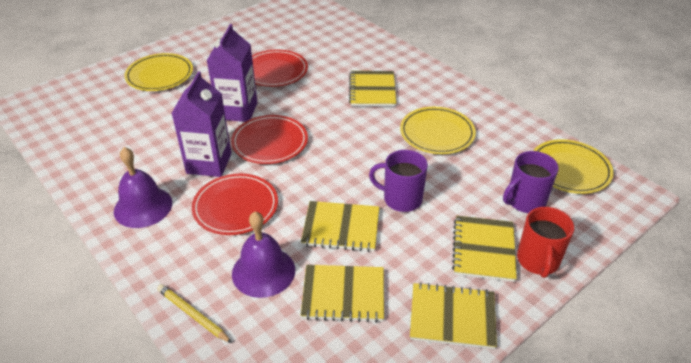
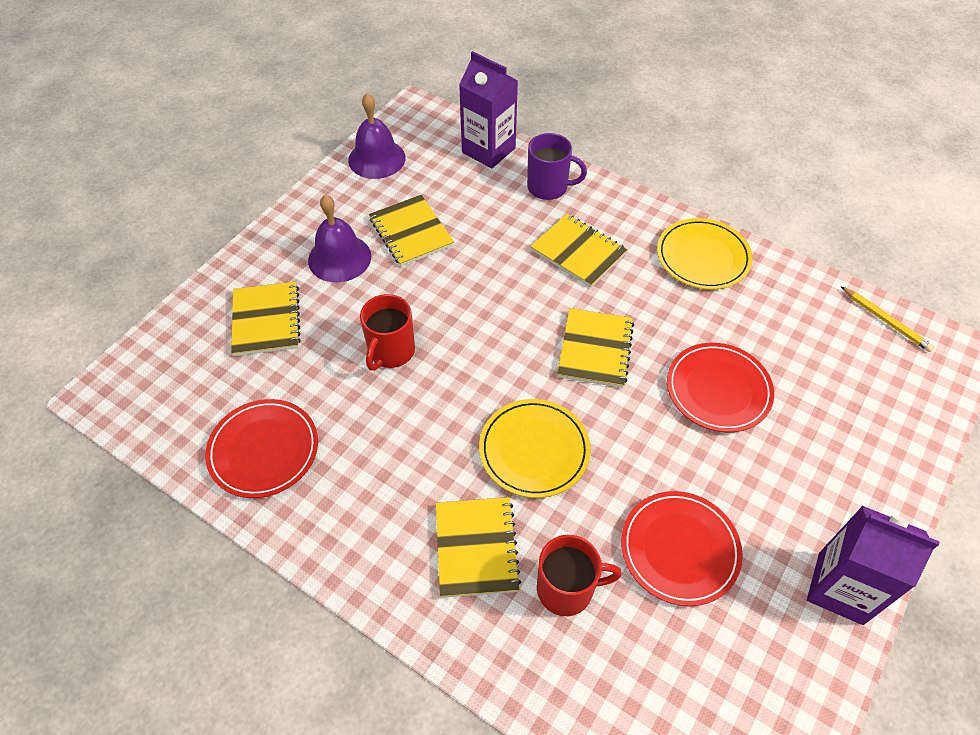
purple mug: 2 -> 1
red mug: 1 -> 2
yellow plate: 3 -> 2

